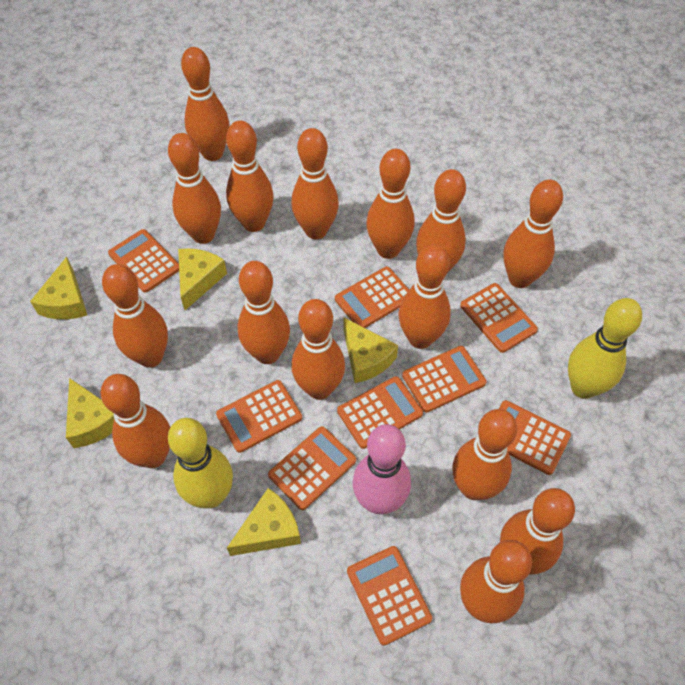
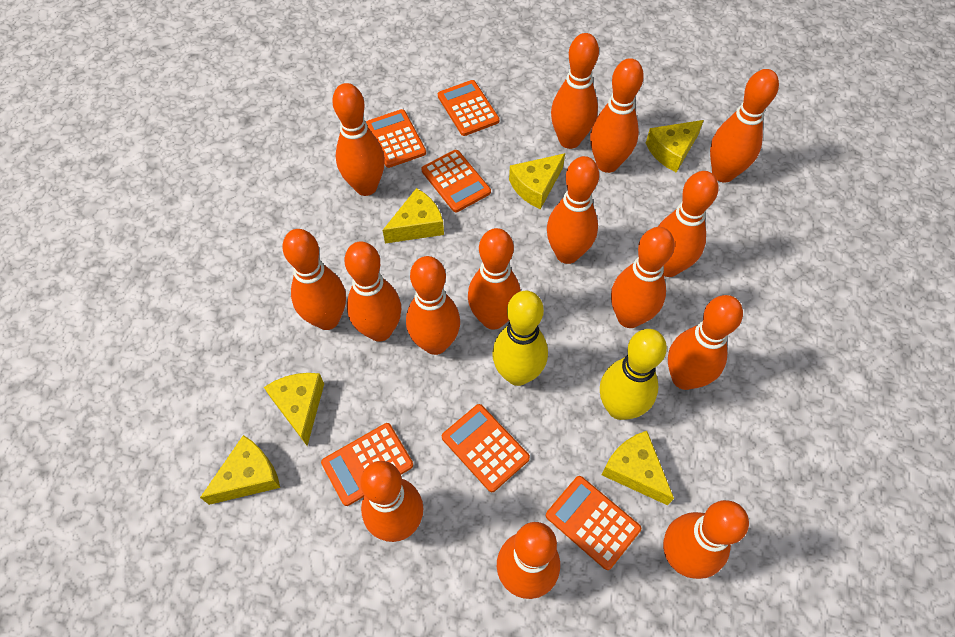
orange calculator: 9 -> 6
pink bowling pin: 1 -> 0
yellow cheese: 5 -> 6

